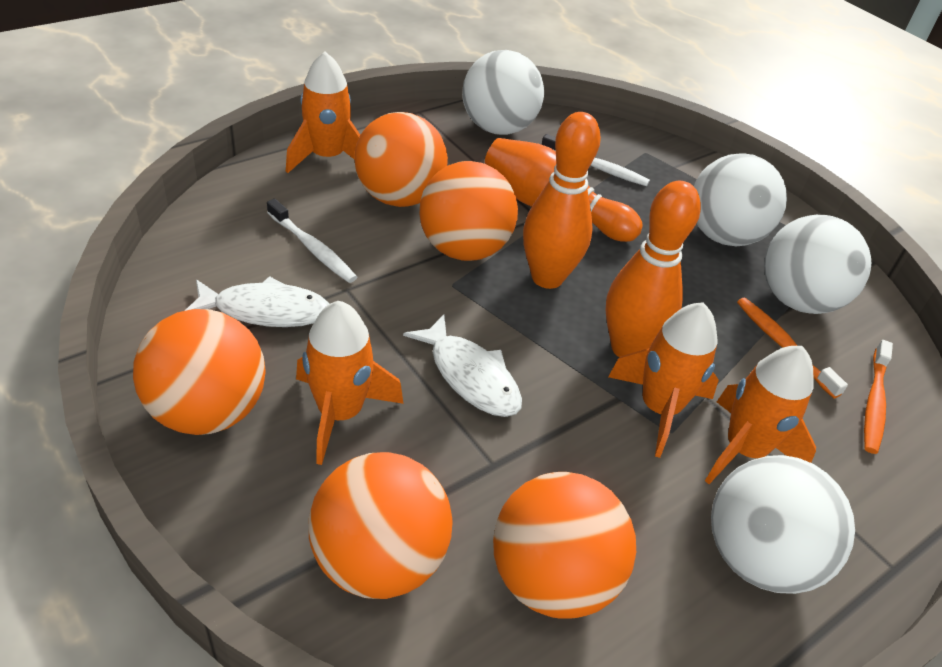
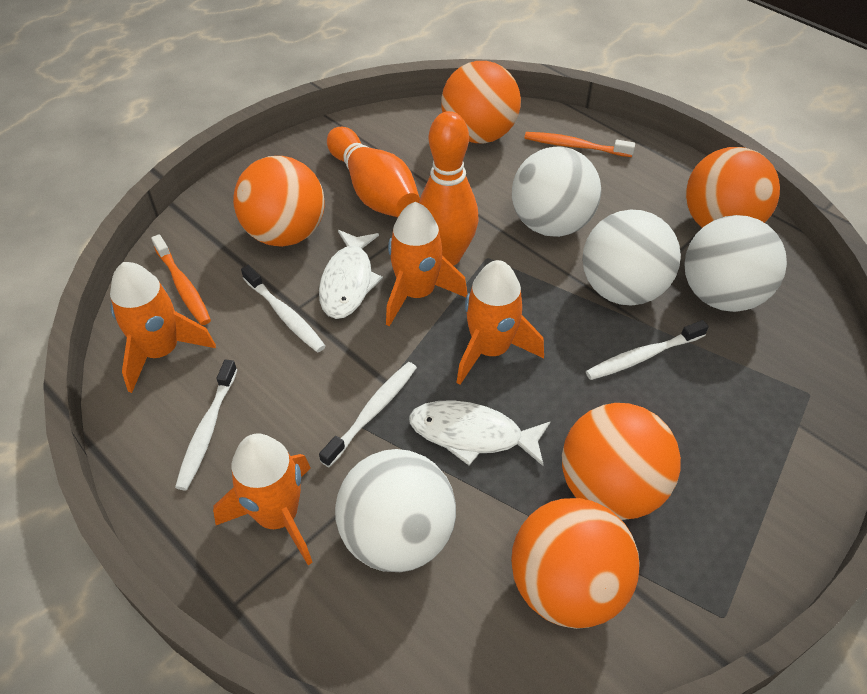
orange bowling pin: 3 -> 2
white toothbrush: 2 -> 4

